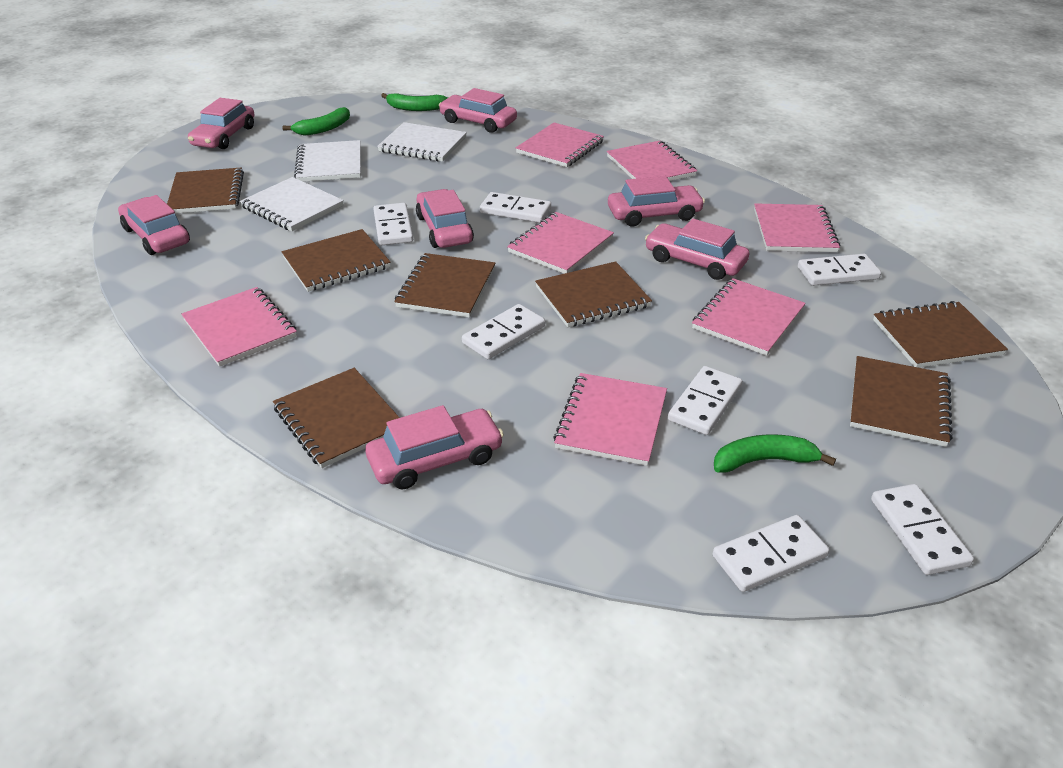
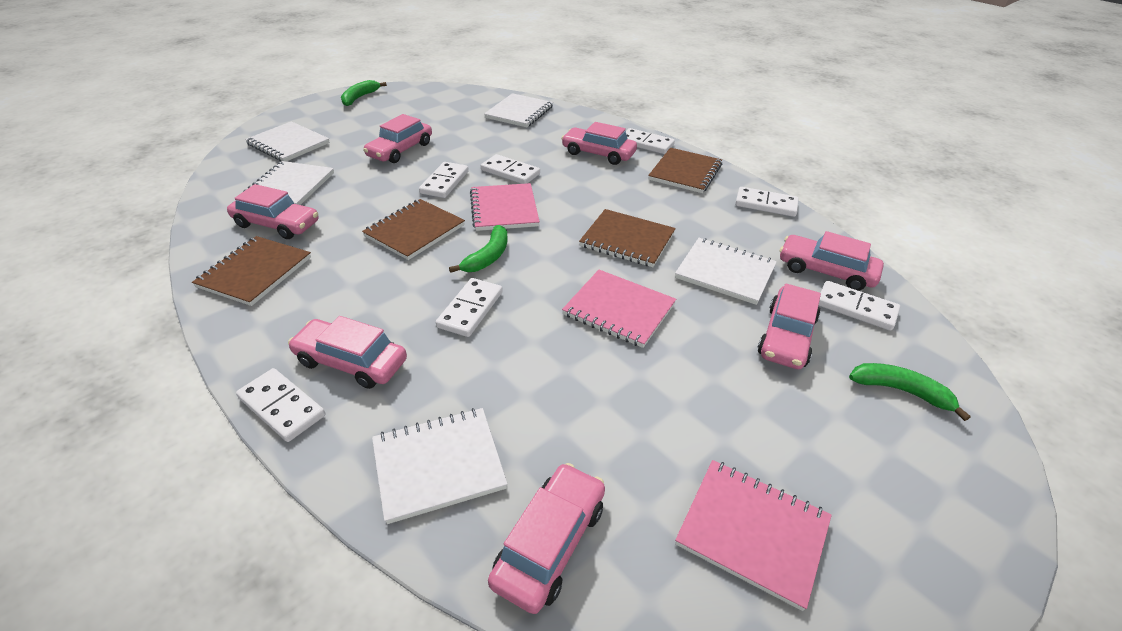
brown notebook: 7 -> 4
pink notebook: 7 -> 3
white notebook: 3 -> 5

